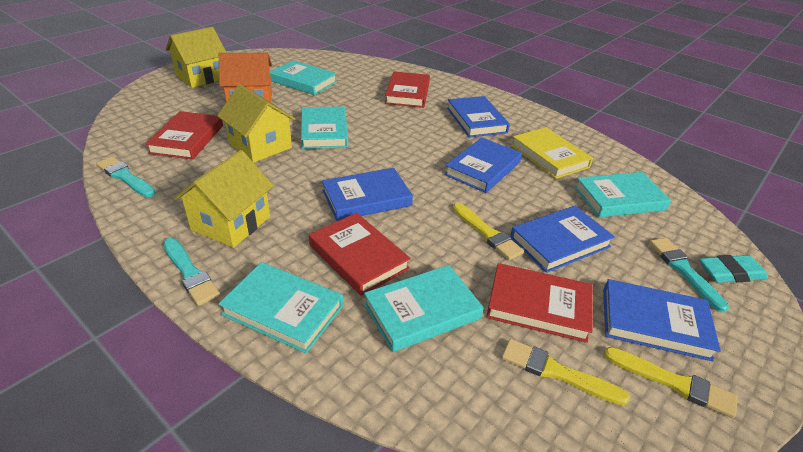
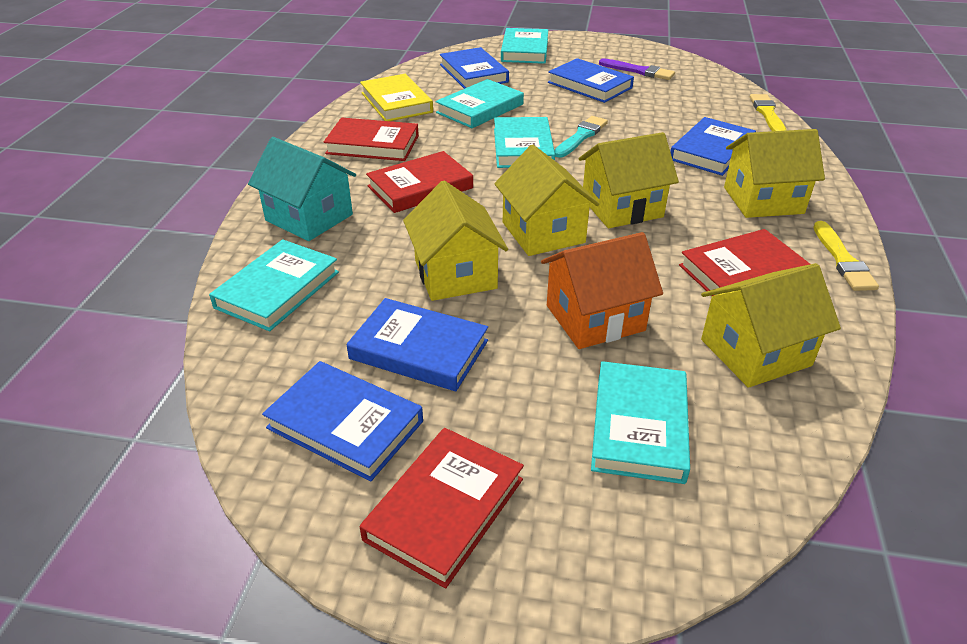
purple brush: 0 -> 1
turquoise brush: 3 -> 1
turquoise eraser: 1 -> 0
turquoise house: 0 -> 1
yellow brush: 3 -> 2
yellow house: 3 -> 5

